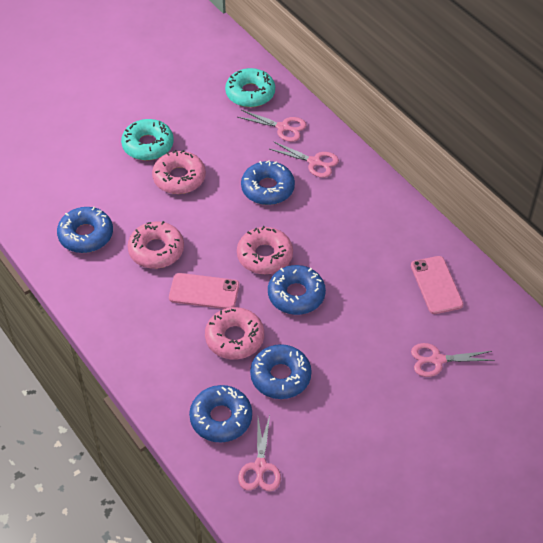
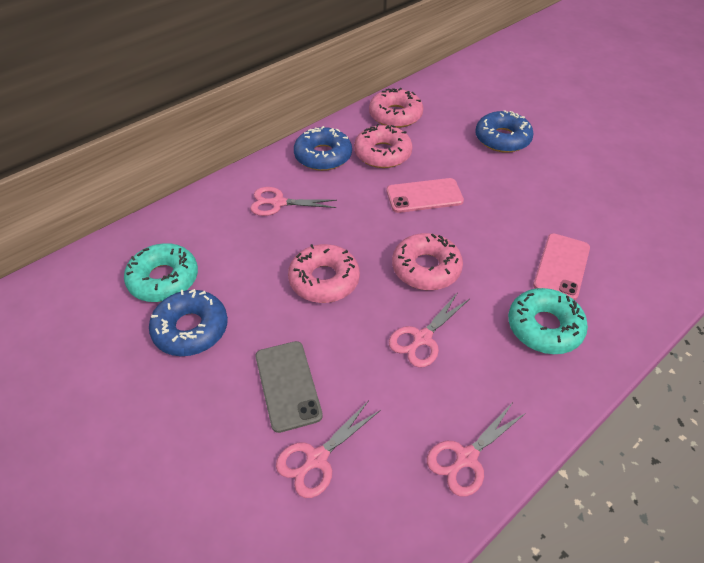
blue donut: 5 -> 3
grey phone: 0 -> 1

